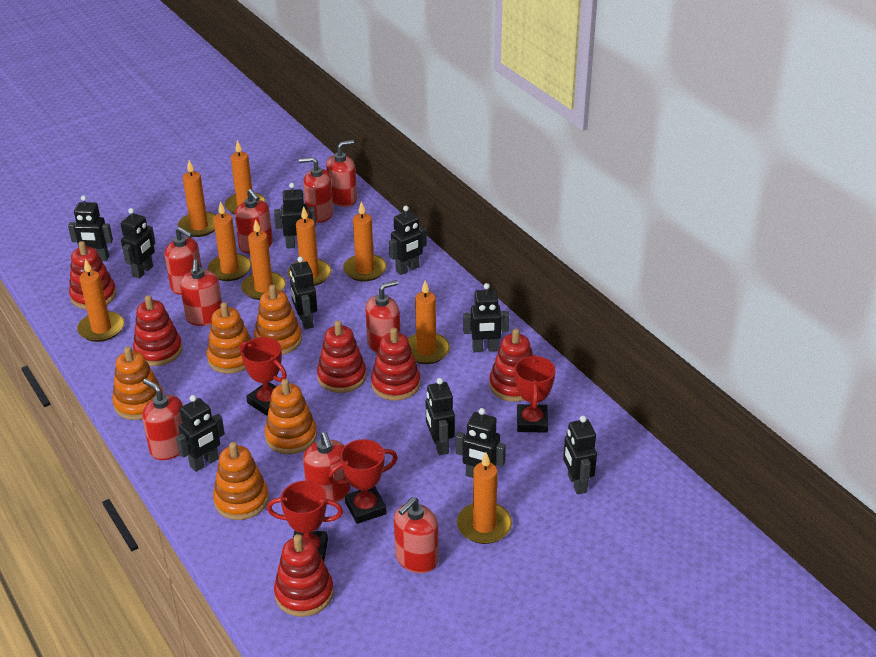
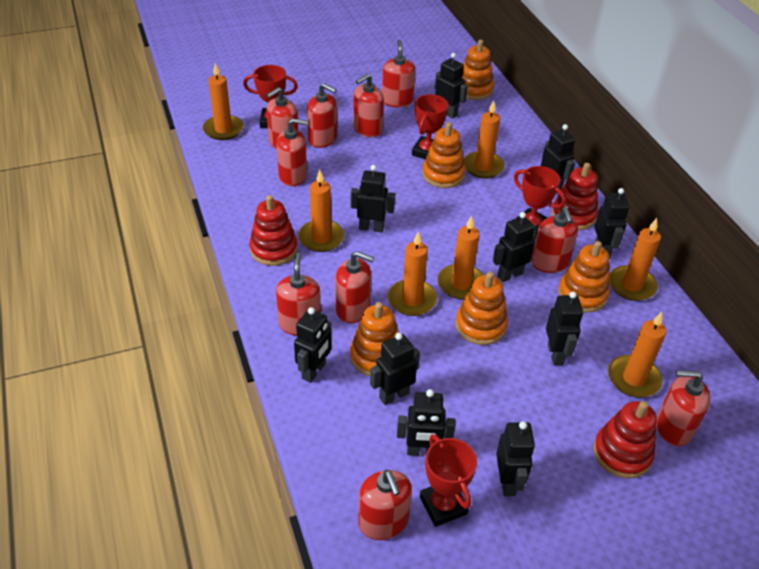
orange candle: 9 -> 7
red soap dispenser: 9 -> 10
red stacking toy: 6 -> 3

